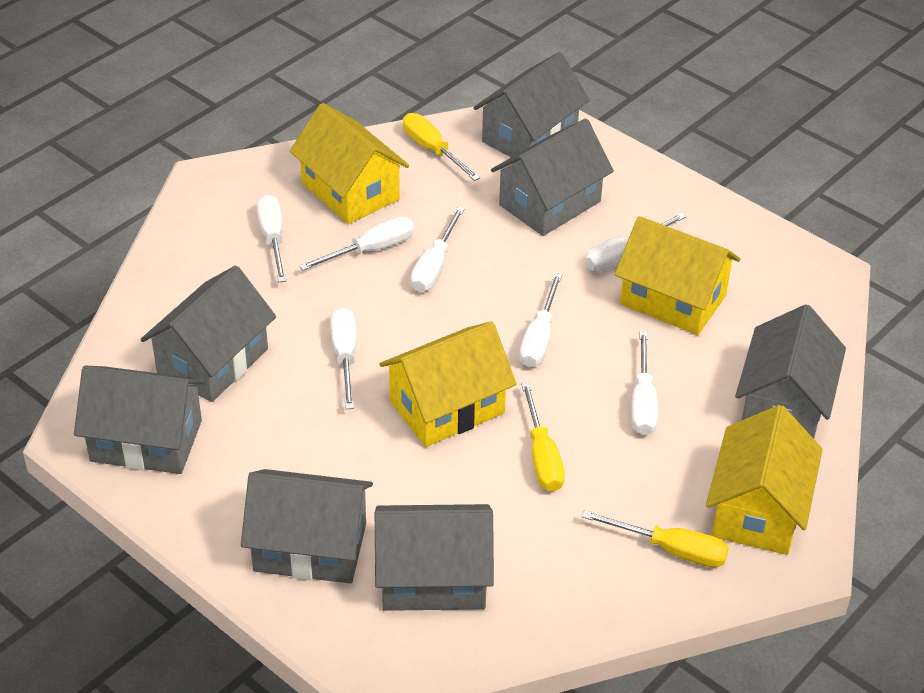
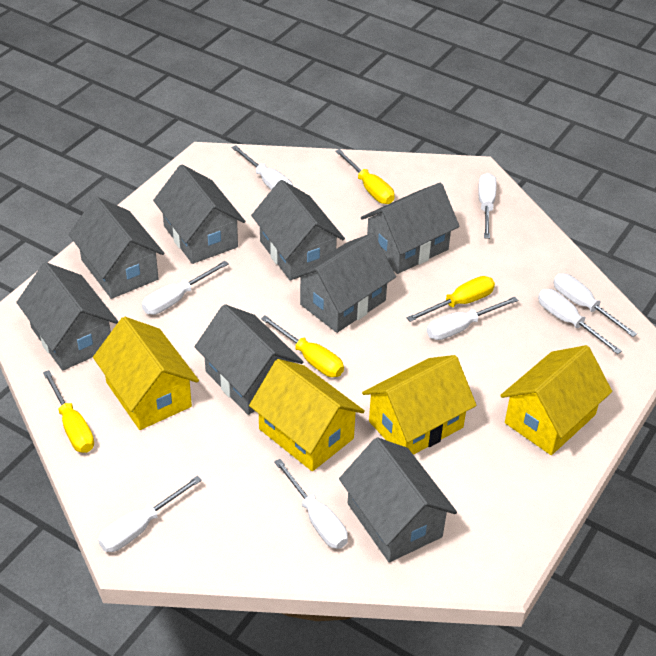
grey house: 7 -> 8
white screwdriver: 7 -> 8
yellow screwdriver: 3 -> 4

